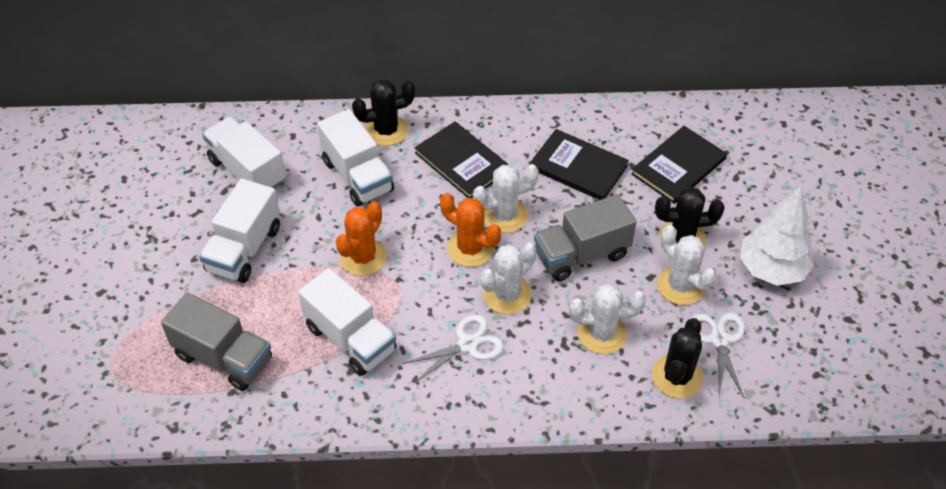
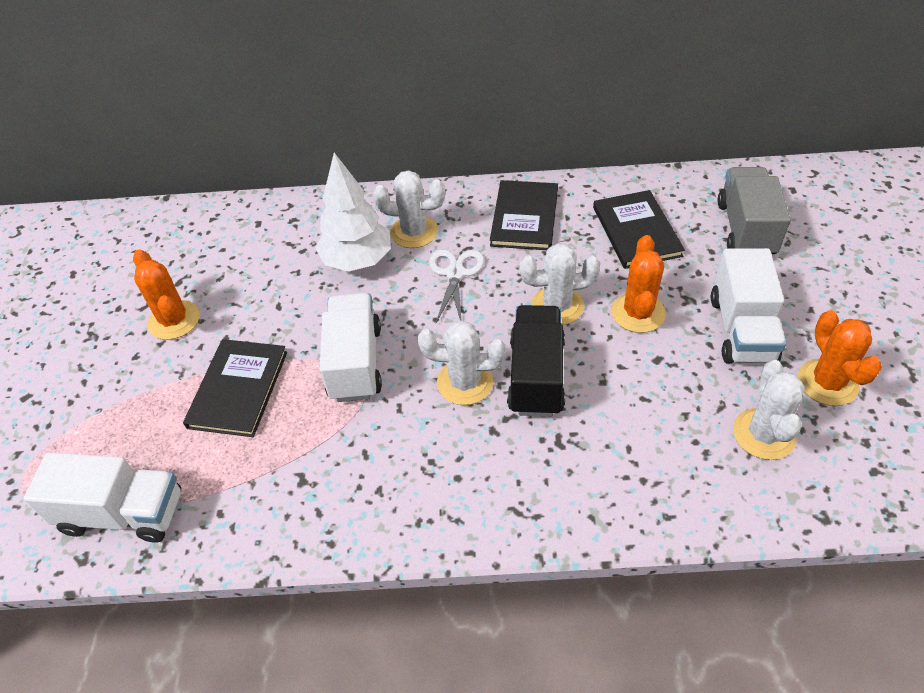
black cactus: 3 -> 0
black truck: 0 -> 1
grey truck: 2 -> 1
orange cactus: 2 -> 3
white scissors: 2 -> 1
white truck: 4 -> 3

